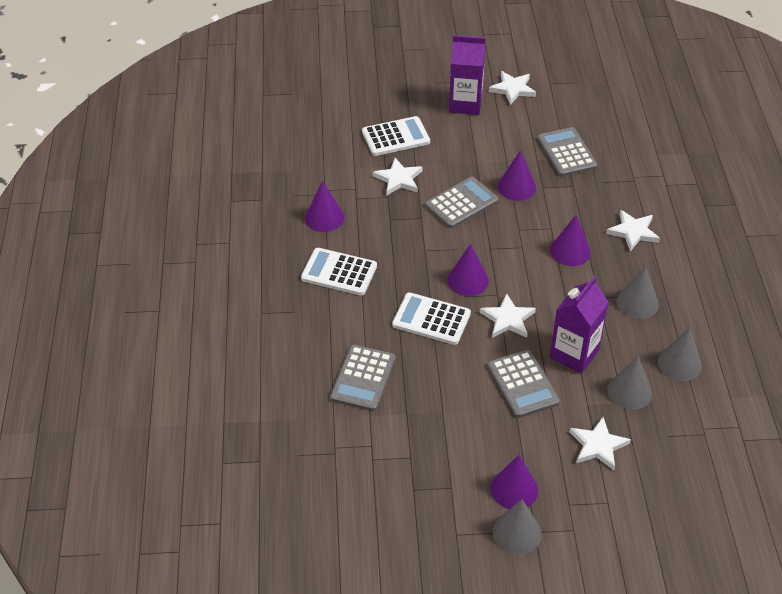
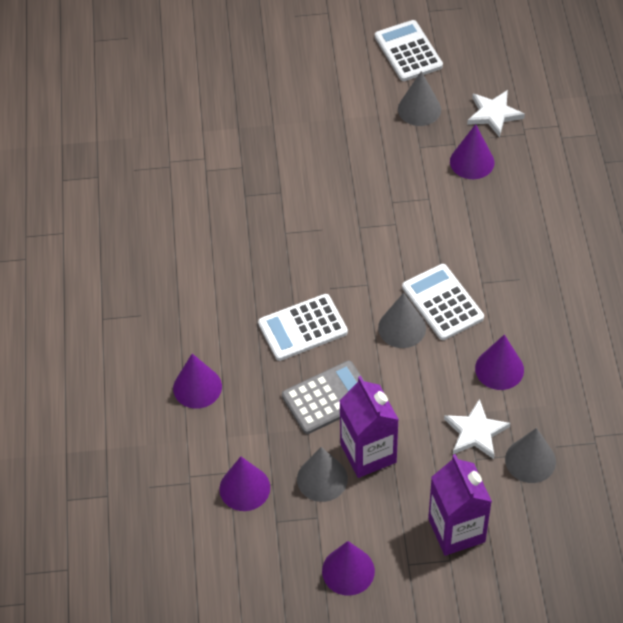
grey calculator: 4 -> 1
white star: 5 -> 2

